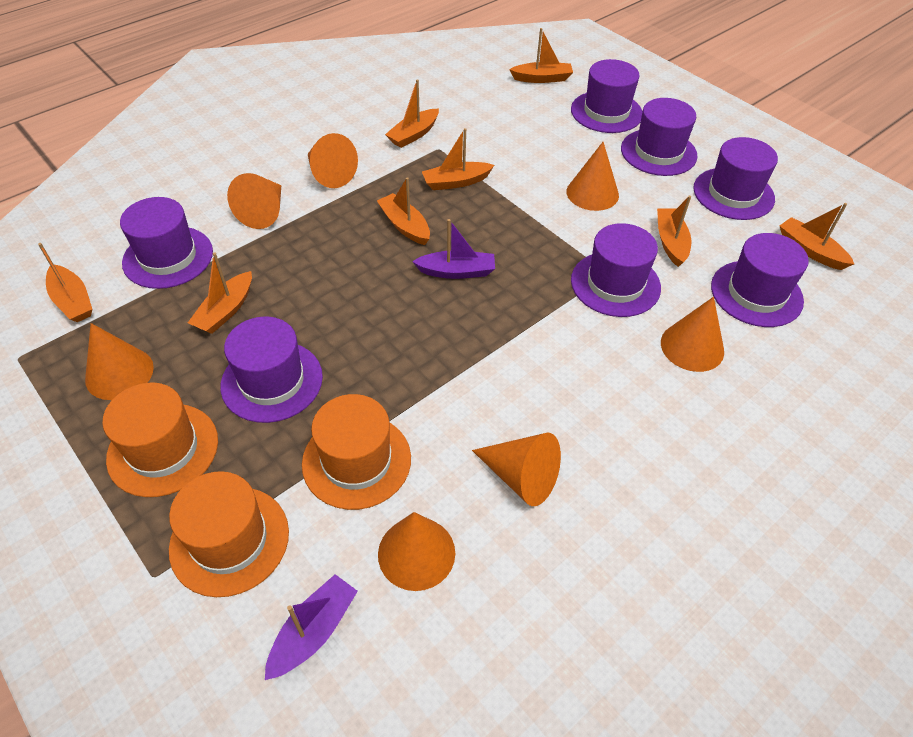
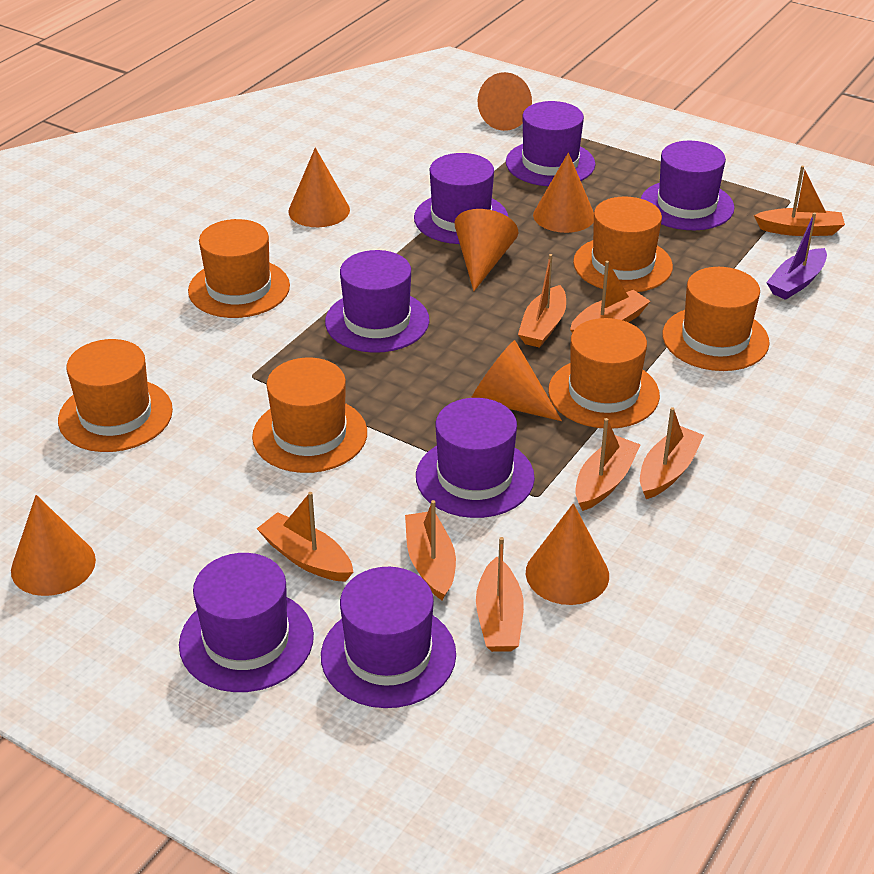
orange hat: 3 -> 6
purple boat: 2 -> 1

